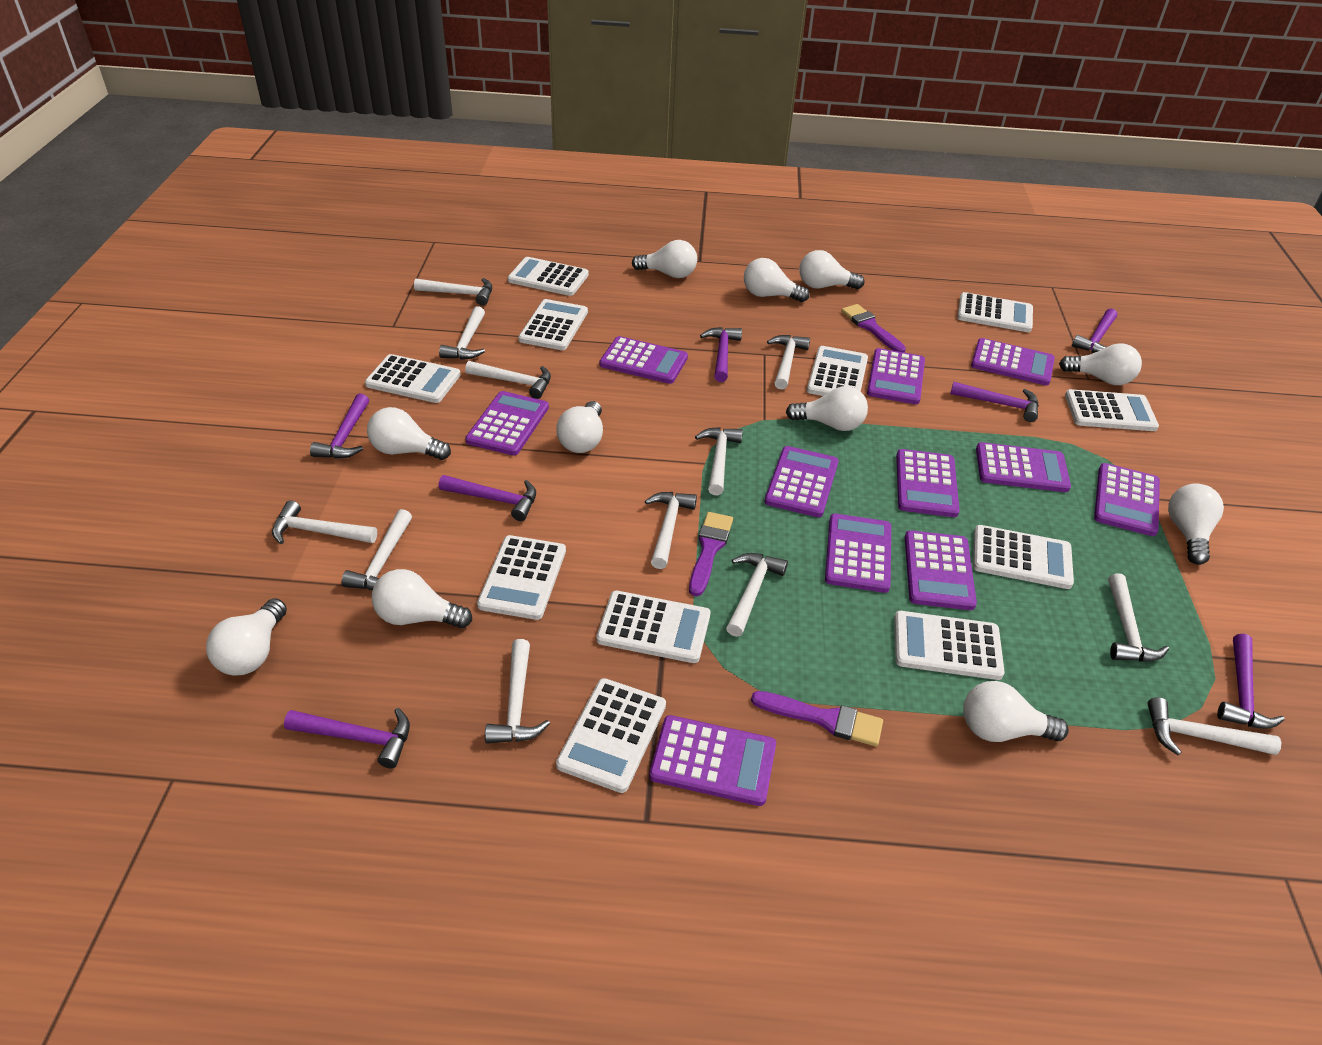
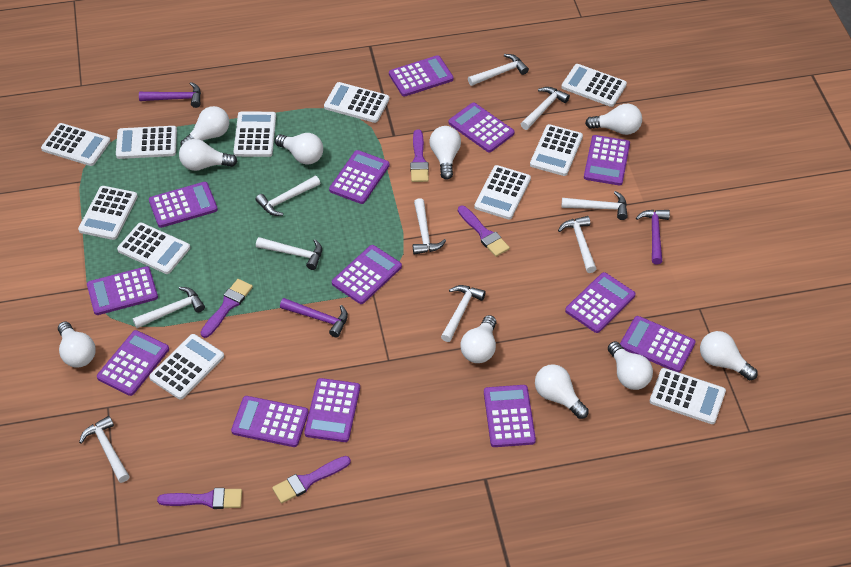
purple brush: 3 -> 5
purple calculator: 11 -> 13
purple hammer: 7 -> 3
white hammer: 12 -> 10
white light bulb: 11 -> 10

